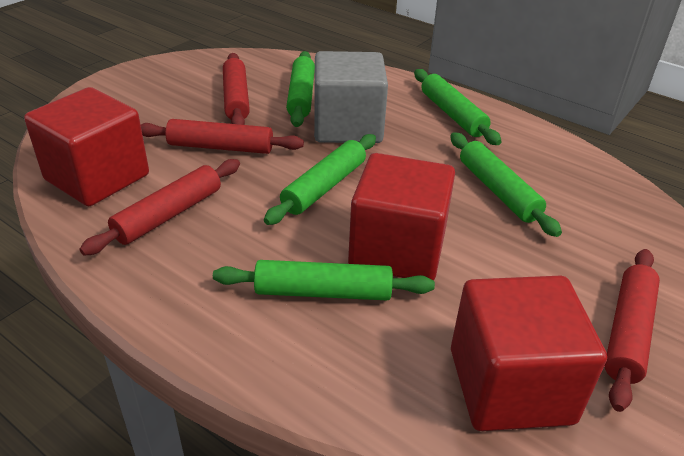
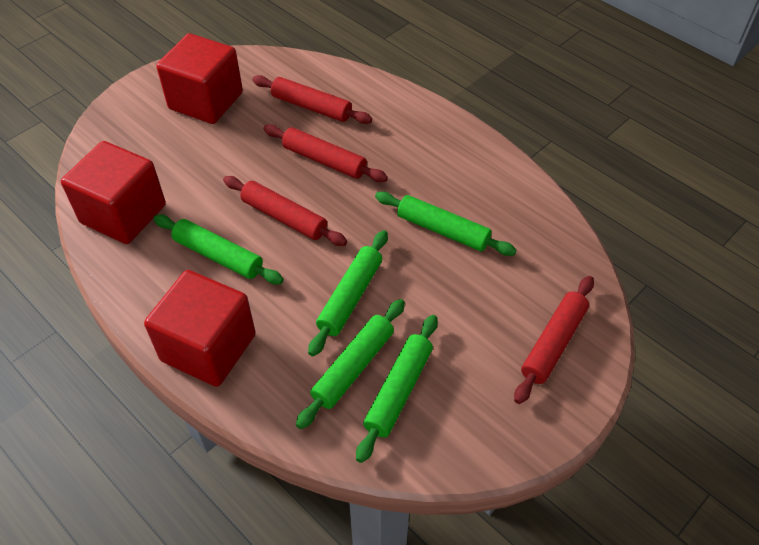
grey cube: 1 -> 0

